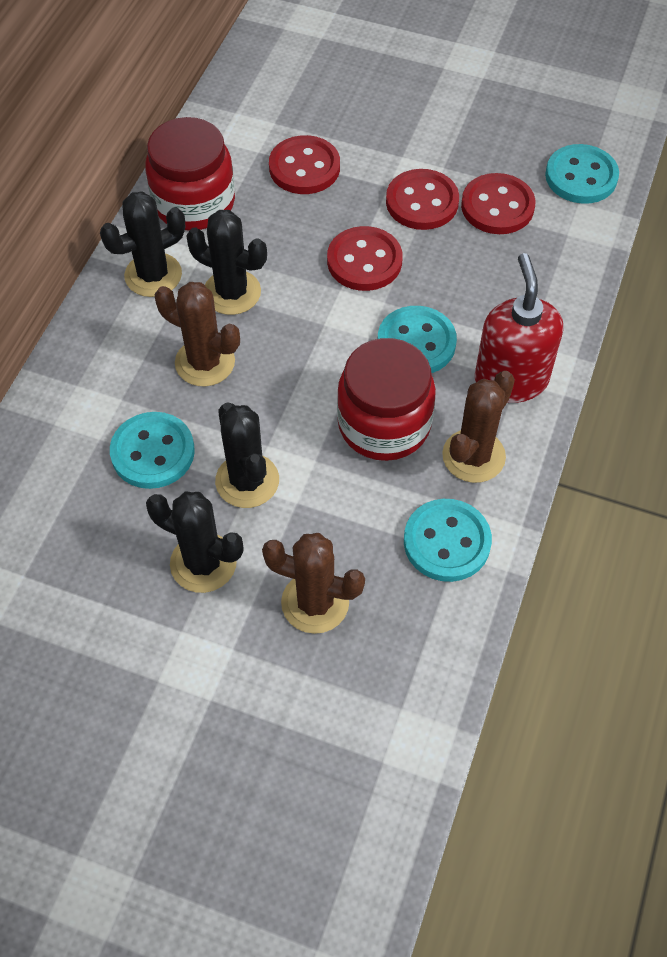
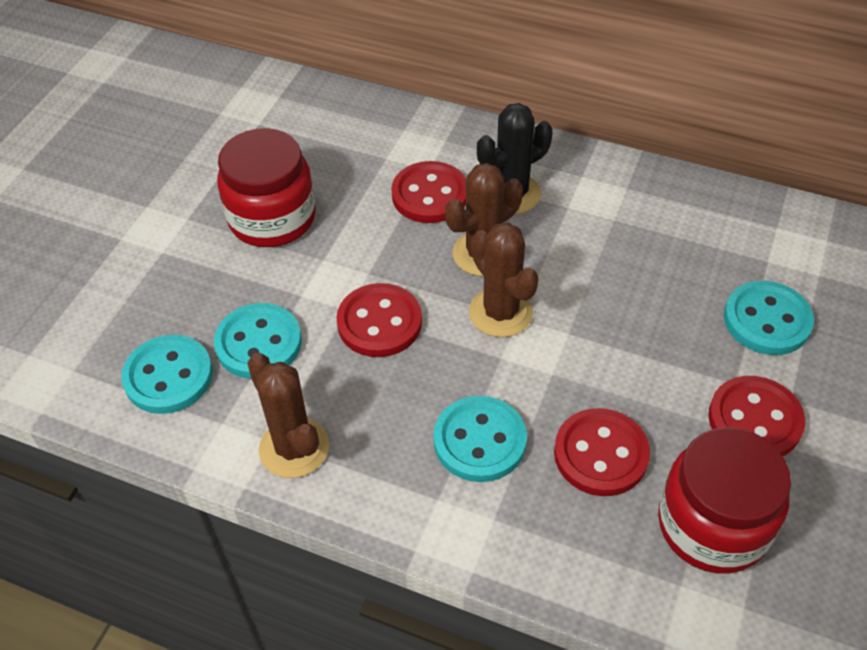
black cactus: 4 -> 1
red soap dispenser: 1 -> 0

